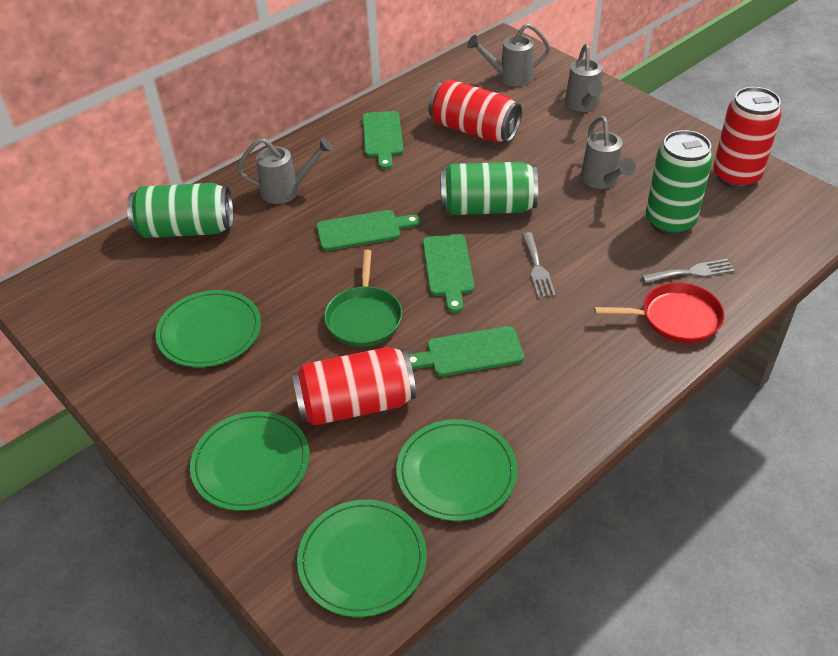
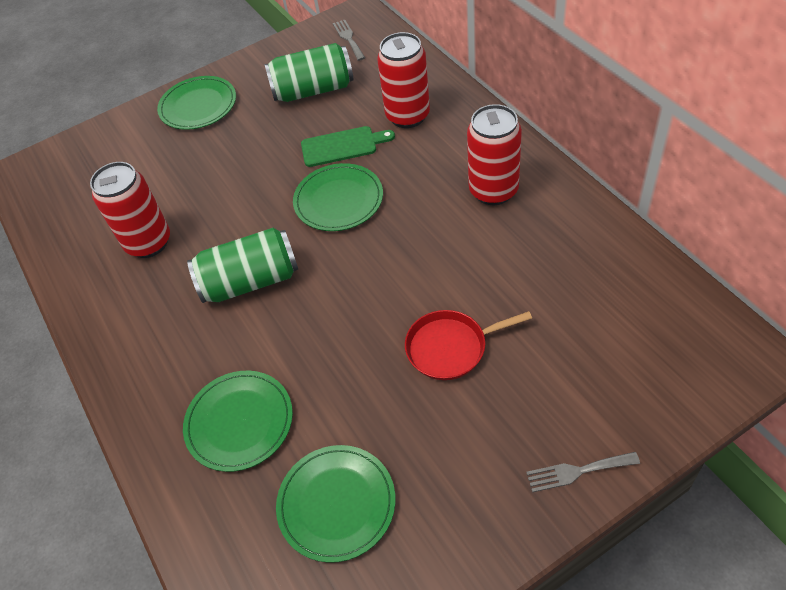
green can: 3 -> 2
green cutting board: 4 -> 1
green pan: 1 -> 0
grey watering can: 4 -> 0

